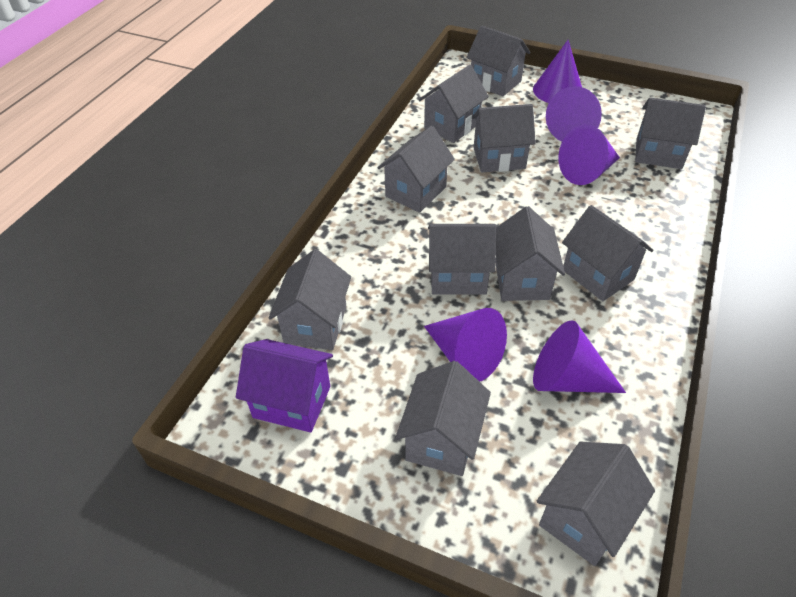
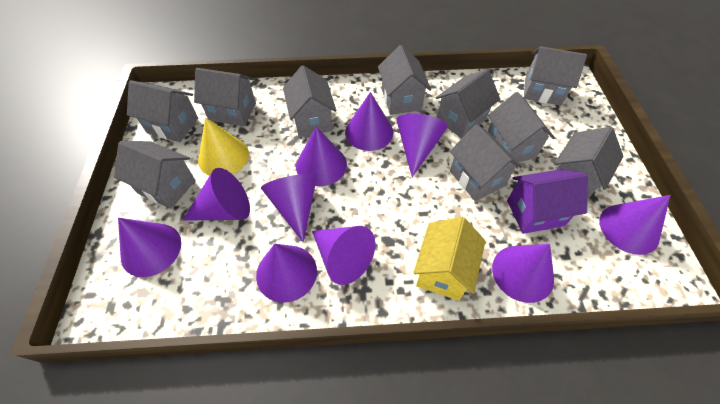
grey house: 11 -> 10
purple cone: 5 -> 10
yellow cone: 0 -> 1
yellow house: 0 -> 1

